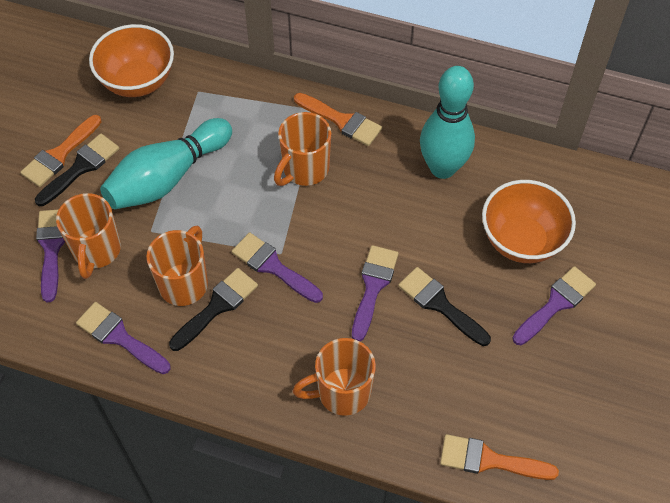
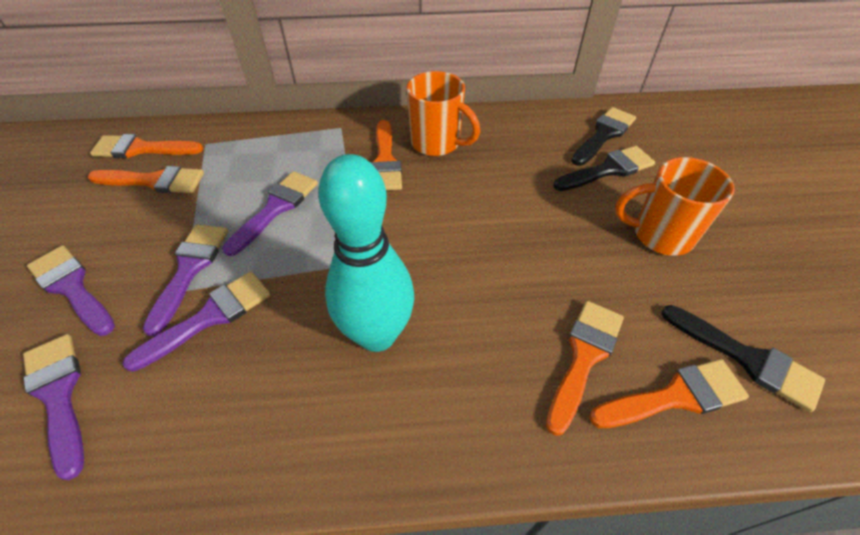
orange bowl: 2 -> 0
orange brush: 3 -> 5
orange mug: 4 -> 2
turquoise bowling pin: 2 -> 1

